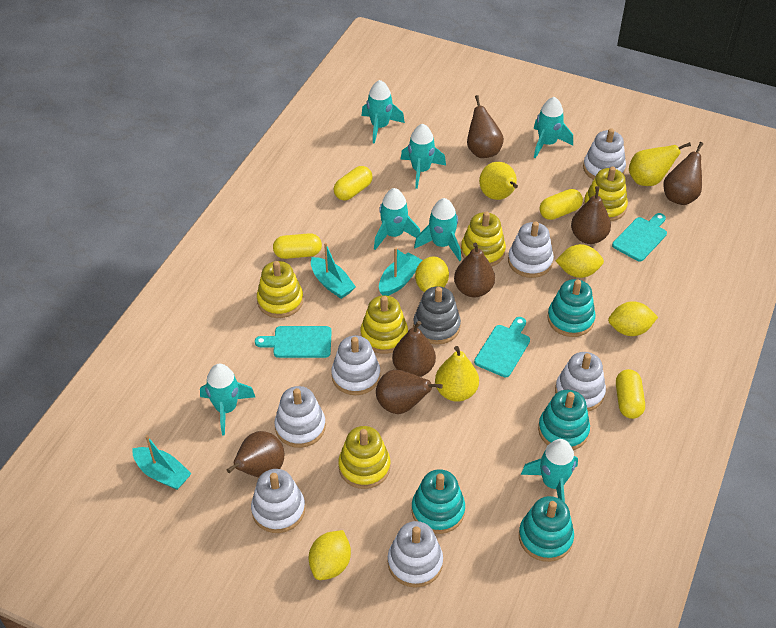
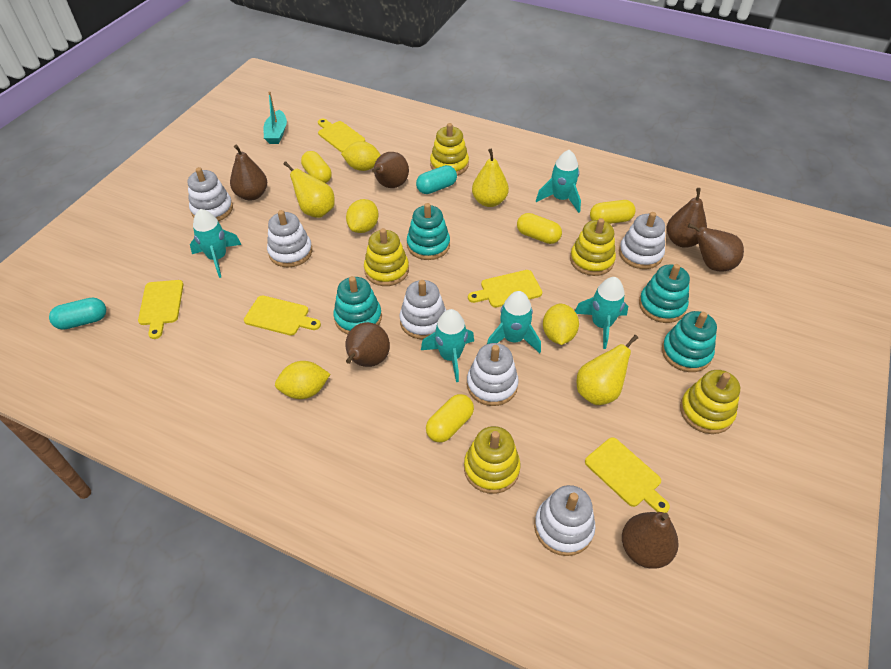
brown pear: 7 -> 6
grey stacking toy: 1 -> 0
turquoise boat: 3 -> 1
turquoise capsule: 0 -> 2
turquoise cutting board: 3 -> 0
turquoise rocket: 7 -> 5
white stacking toy: 7 -> 6
yellow cutting board: 0 -> 5

